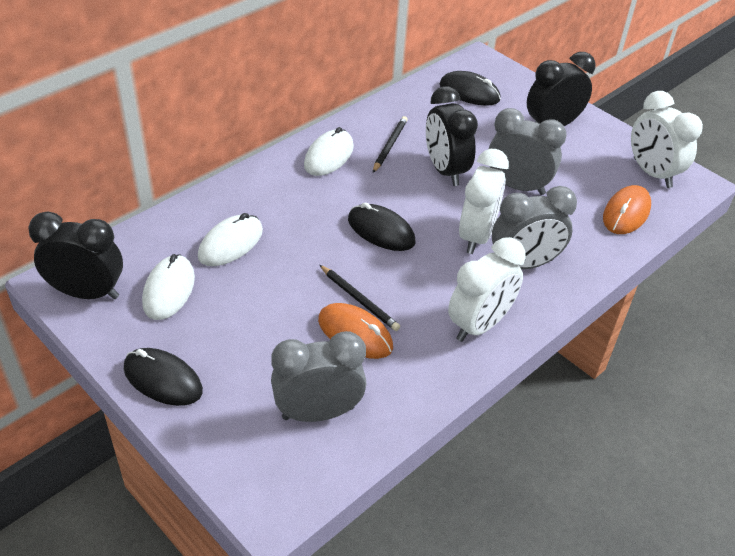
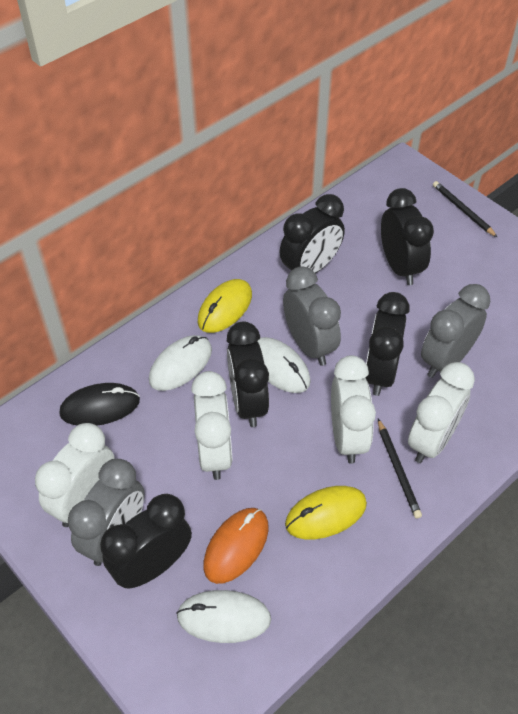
black clock: 3 -> 5
black mouse: 3 -> 1
orange mouse: 2 -> 1
white clock: 3 -> 4
yellow mouse: 0 -> 2

